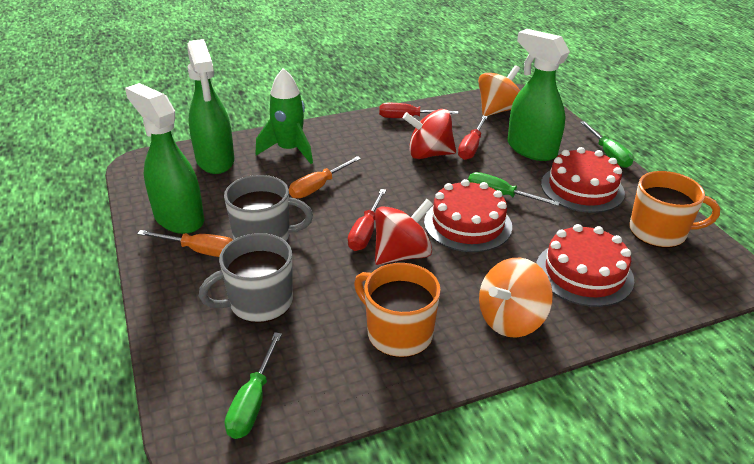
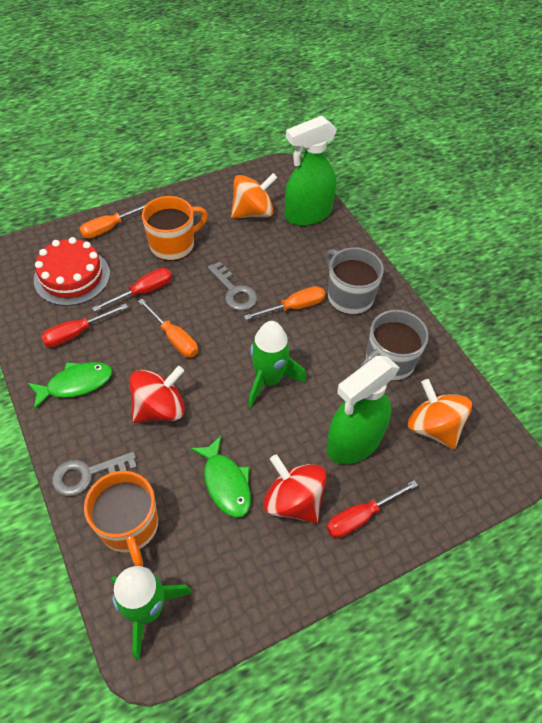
green fish: 0 -> 2
green rocket: 1 -> 2
green screwdriver: 3 -> 0
green spray bottle: 3 -> 2
grey key: 0 -> 2
orange screwdriver: 2 -> 3
red cake: 3 -> 1

